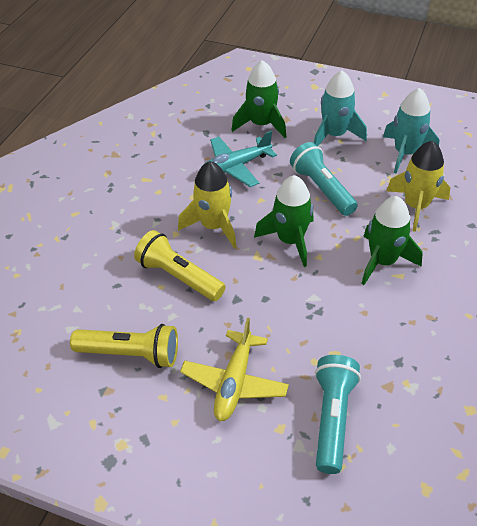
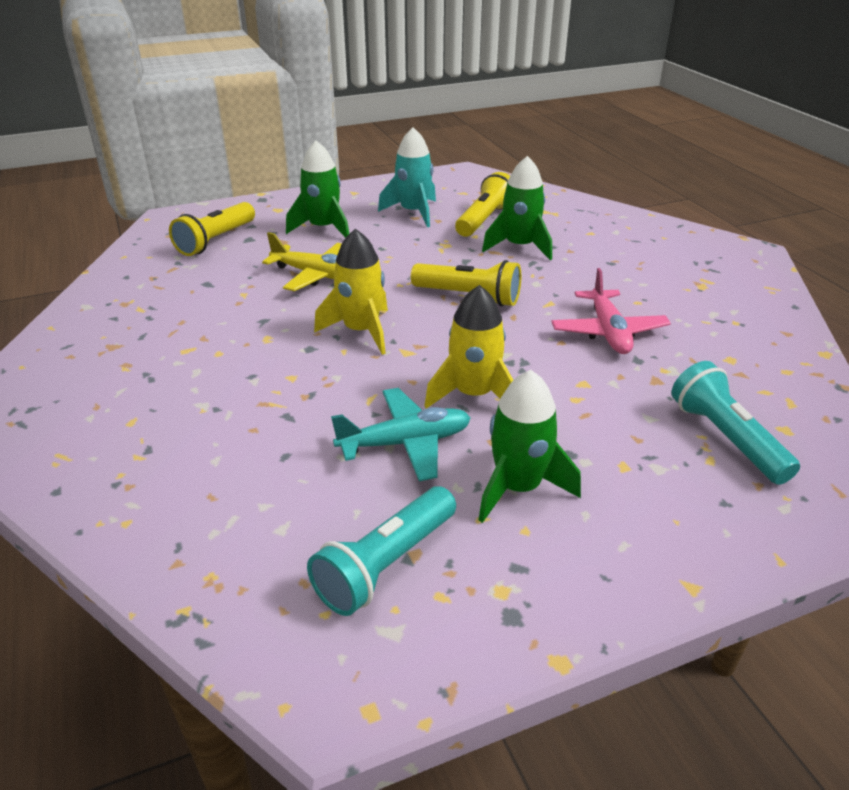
pink plane: 0 -> 1
turquoise rocket: 2 -> 1
yellow flashlight: 2 -> 3

